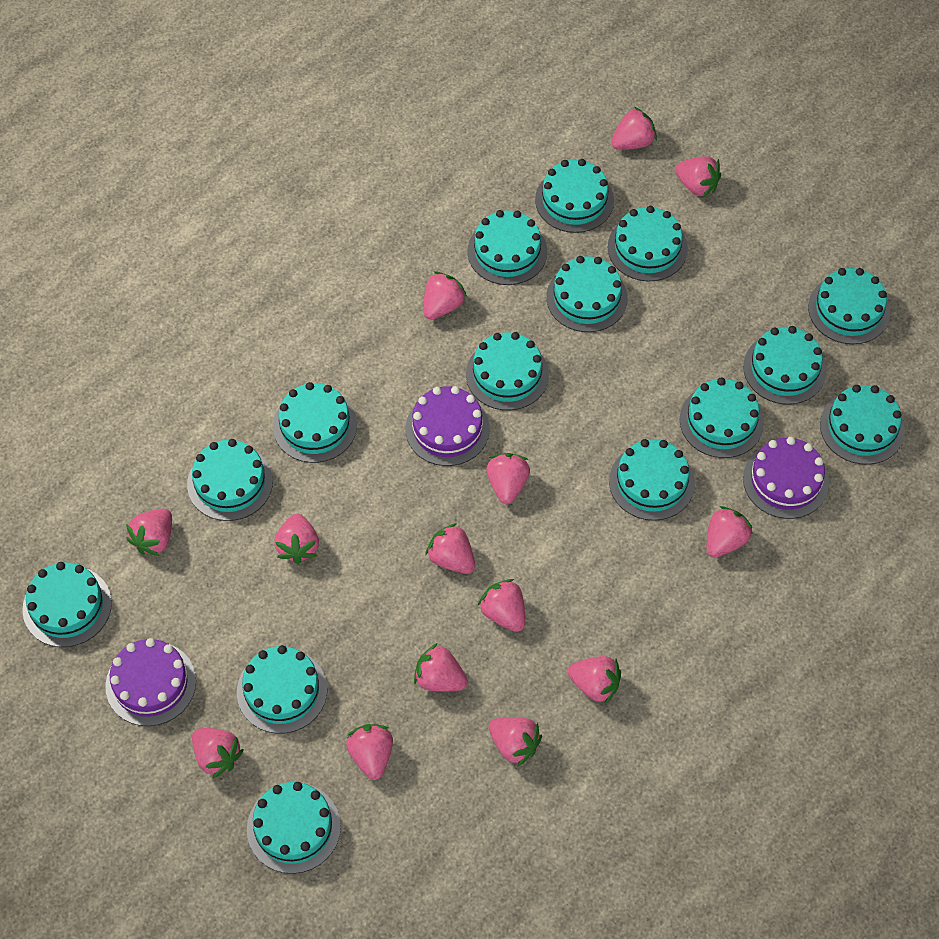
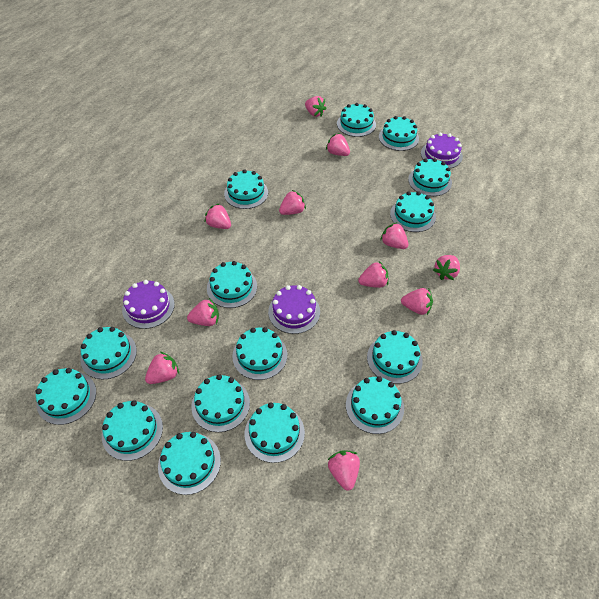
pink strawberry: 14 -> 11

